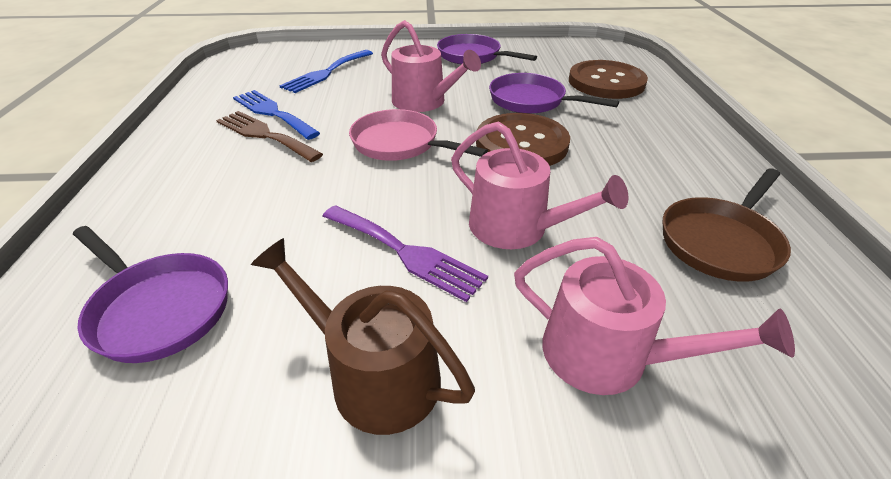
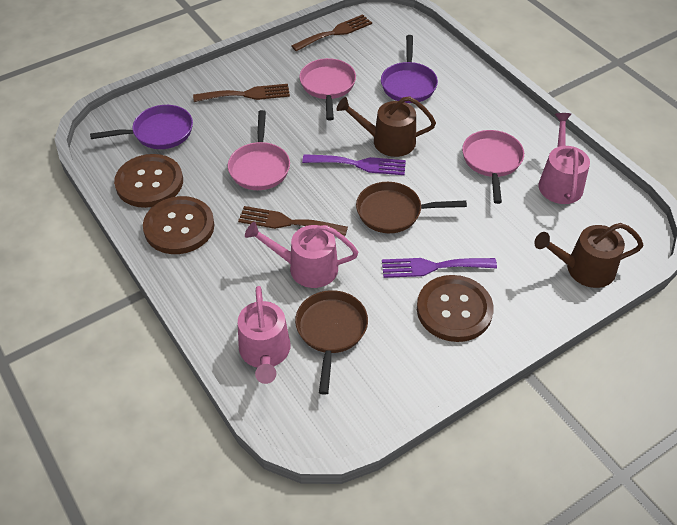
blue fork: 2 -> 0
brown button: 2 -> 3
brown fork: 1 -> 3
brown pan: 1 -> 2
brown watering can: 1 -> 2
pink pan: 1 -> 3
purple fork: 1 -> 2
purple pan: 3 -> 2

